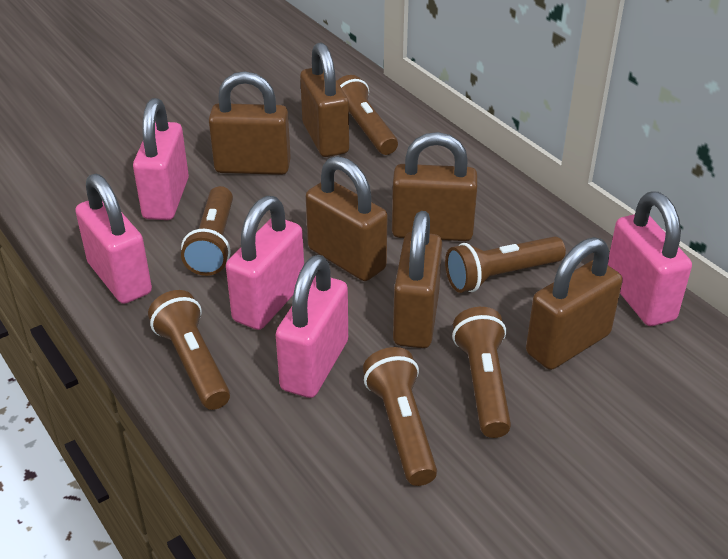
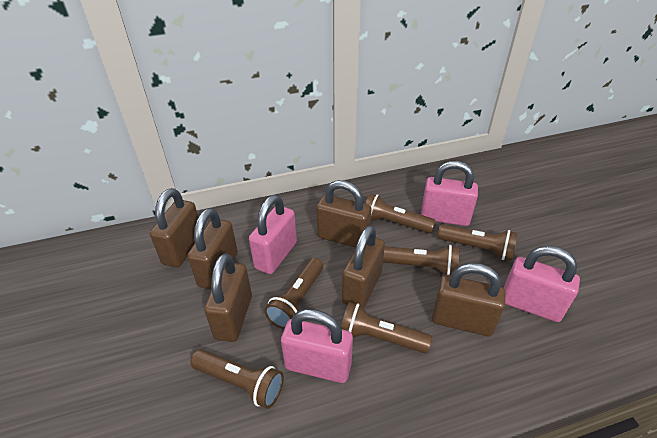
pink padlock: 5 -> 4

